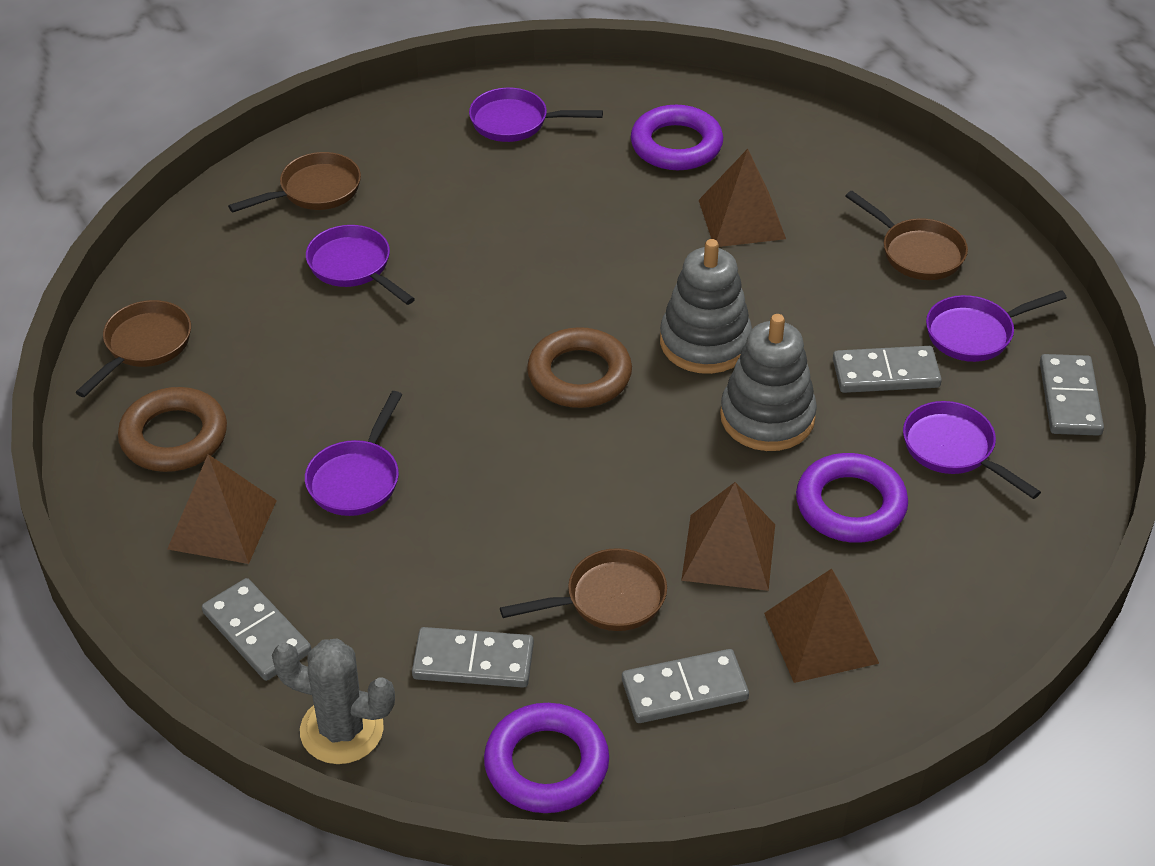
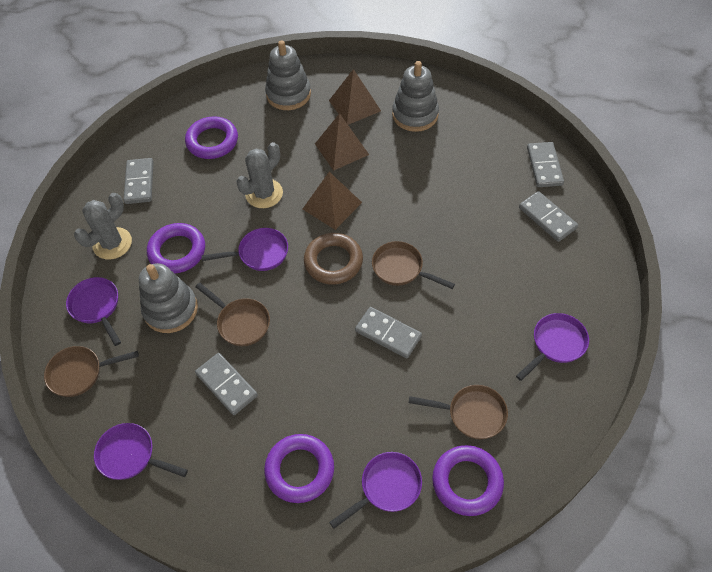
brown pyramid: 4 -> 3
brown ring: 2 -> 1
grey cactus: 1 -> 2
grey stacking toy: 2 -> 3
purple ring: 3 -> 4

